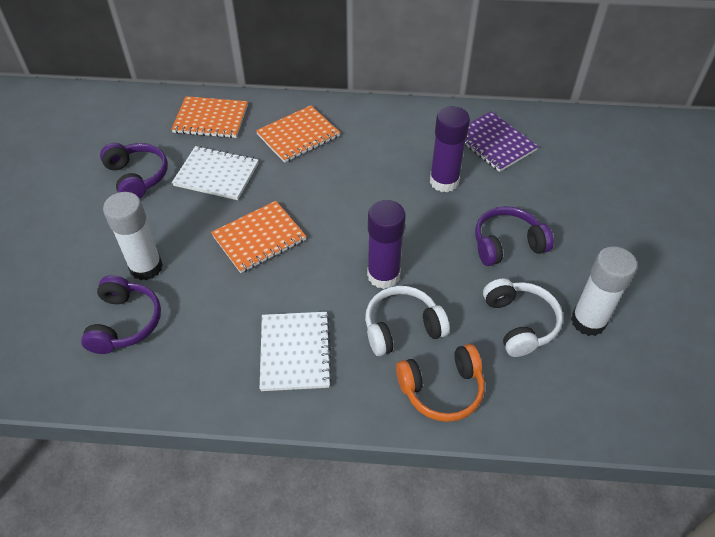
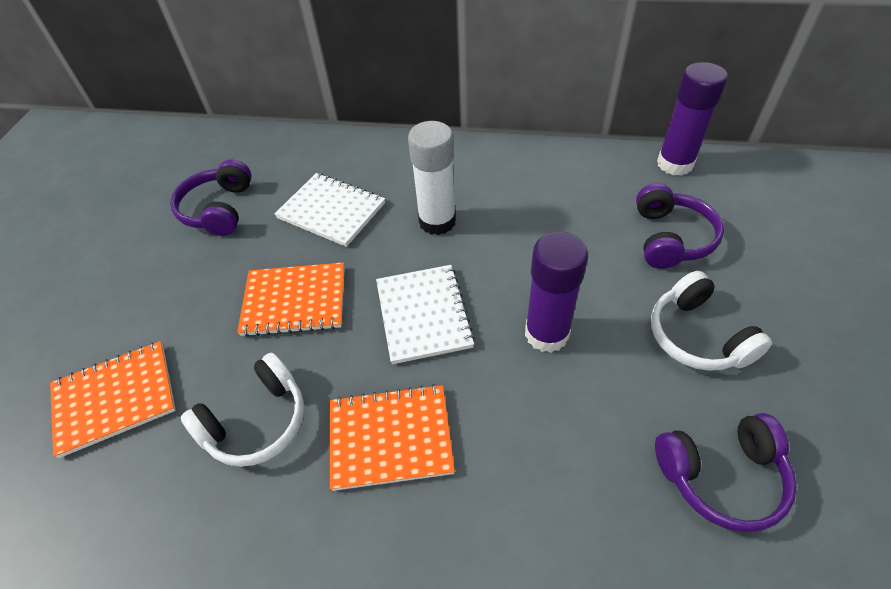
orange headphones: 1 -> 0
purple notebook: 1 -> 0
white glue stick: 2 -> 1

